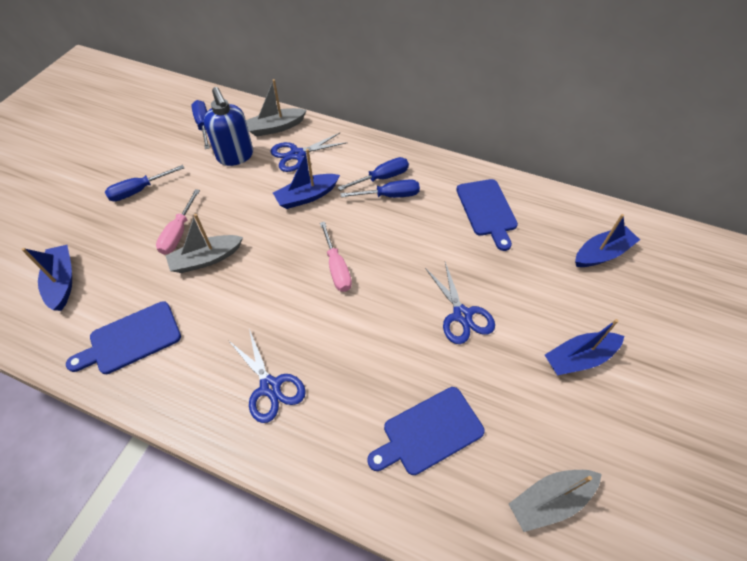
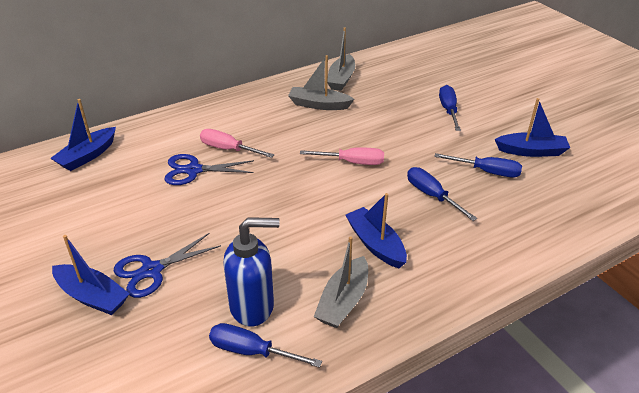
blue cutting board: 3 -> 0
blue scissors: 3 -> 2

